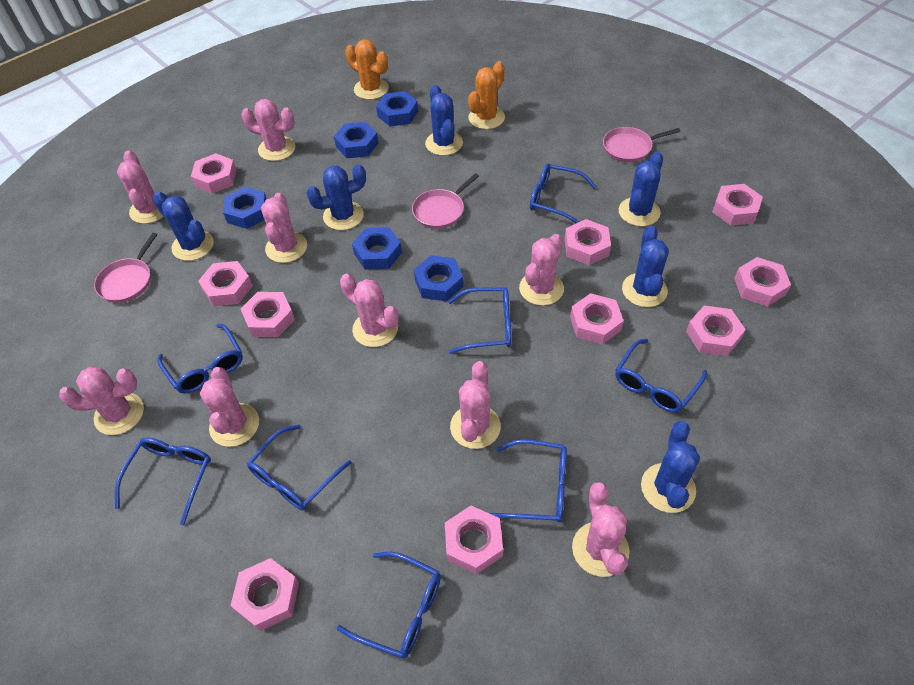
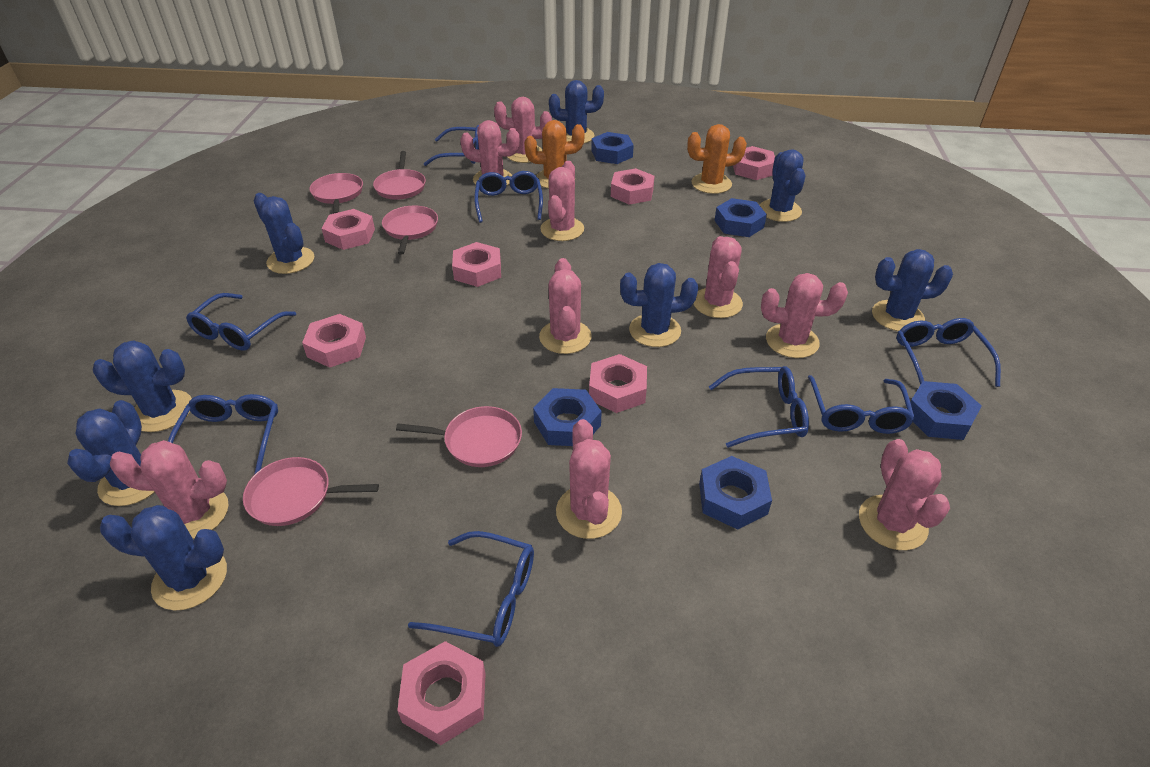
blue cactus: 6 -> 8
pink nut: 10 -> 7
pink pan: 3 -> 5

